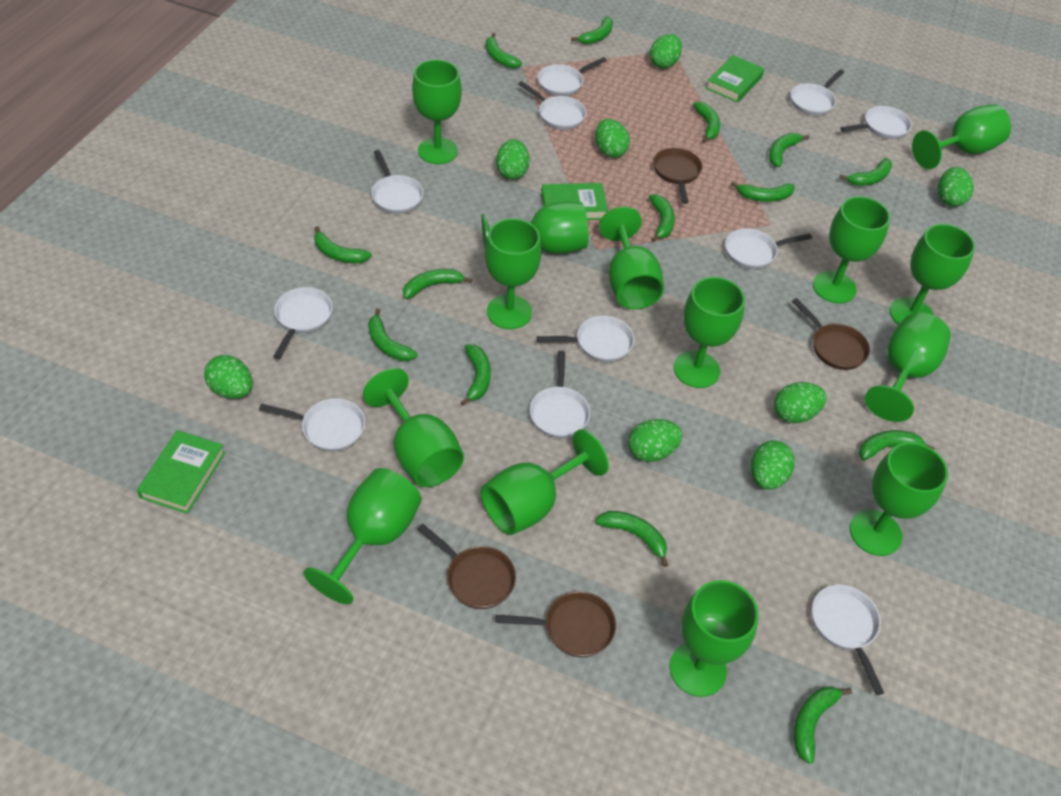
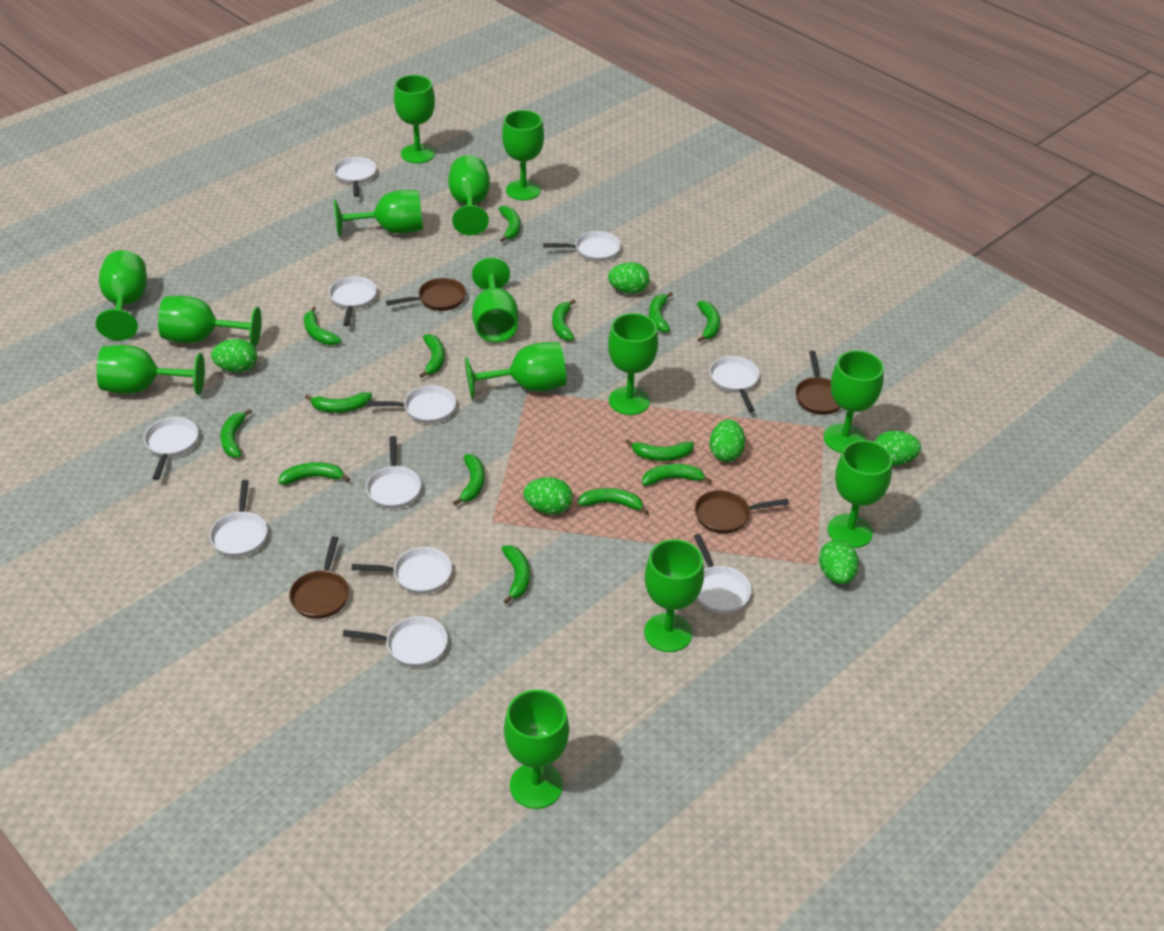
green book: 3 -> 0
green egg: 8 -> 6

